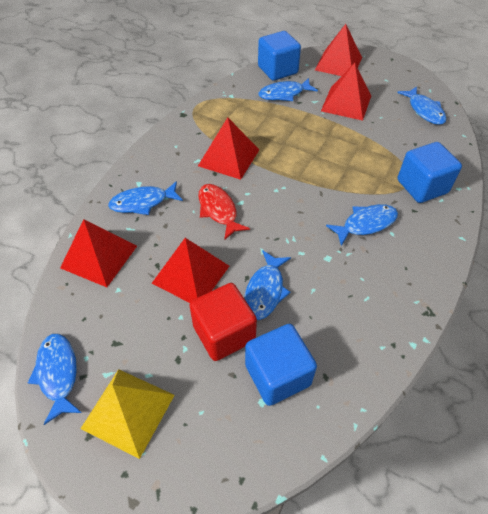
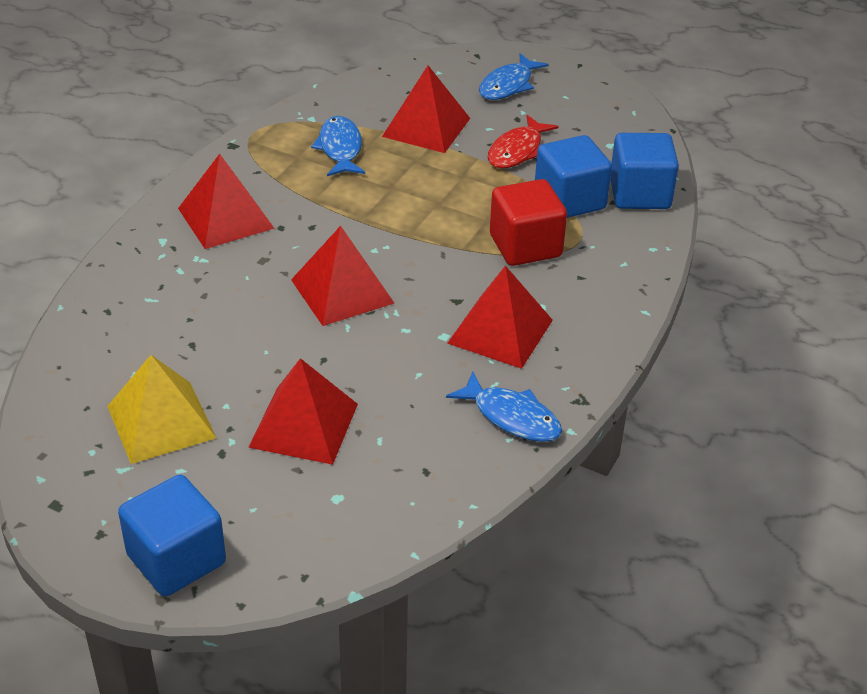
blue fish: 6 -> 3

